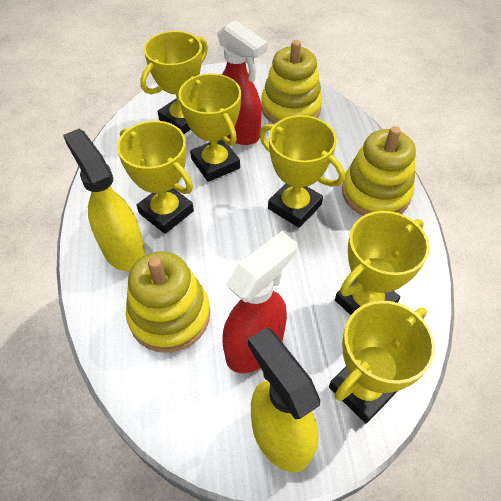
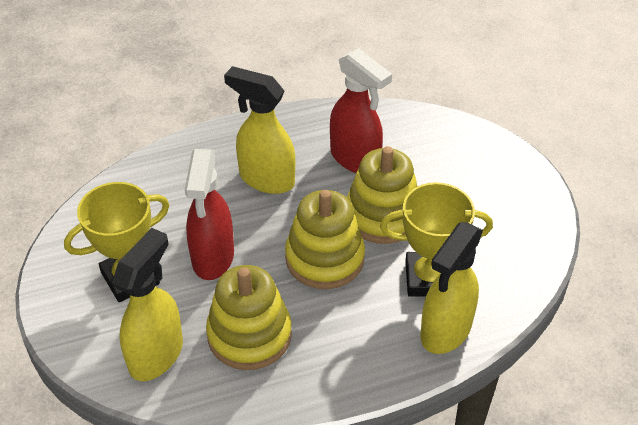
yellow spray bottle: 2 -> 3
yellow trophy: 6 -> 2

